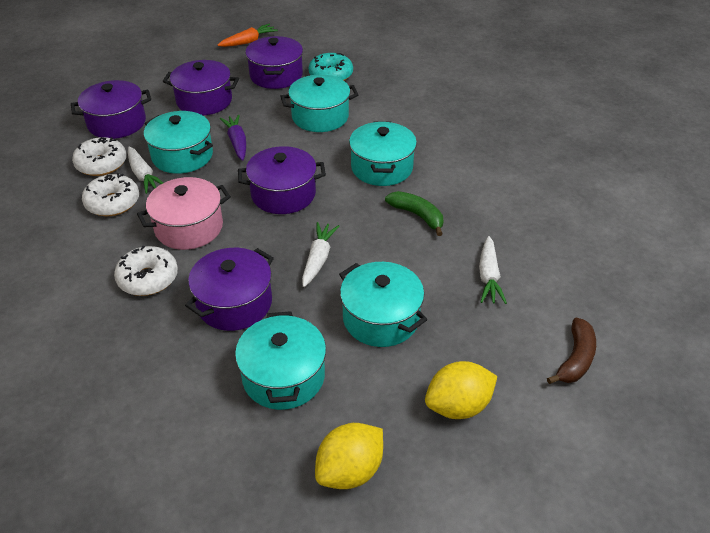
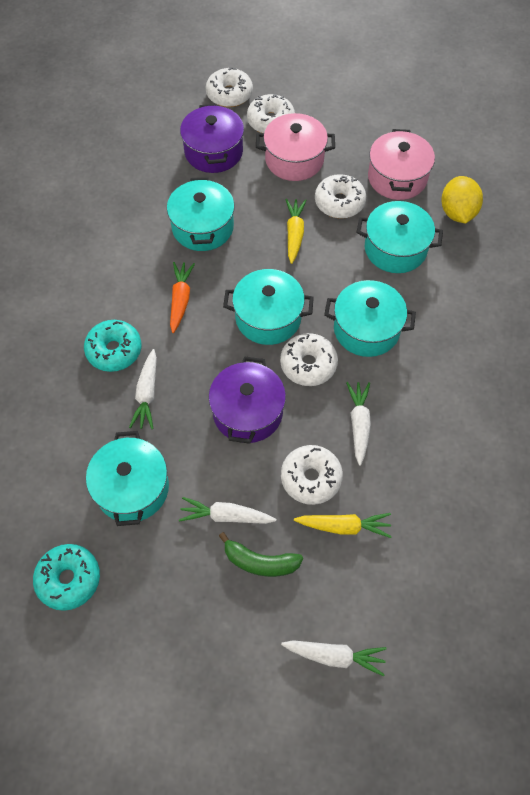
brown banana: 1 -> 0
pink pot: 1 -> 2
purple carrot: 1 -> 0
purple pot: 5 -> 2
turquoise donut: 1 -> 2
white carrot: 3 -> 4
white donut: 3 -> 5
yellow carrot: 0 -> 2
yellow lemon: 2 -> 1

